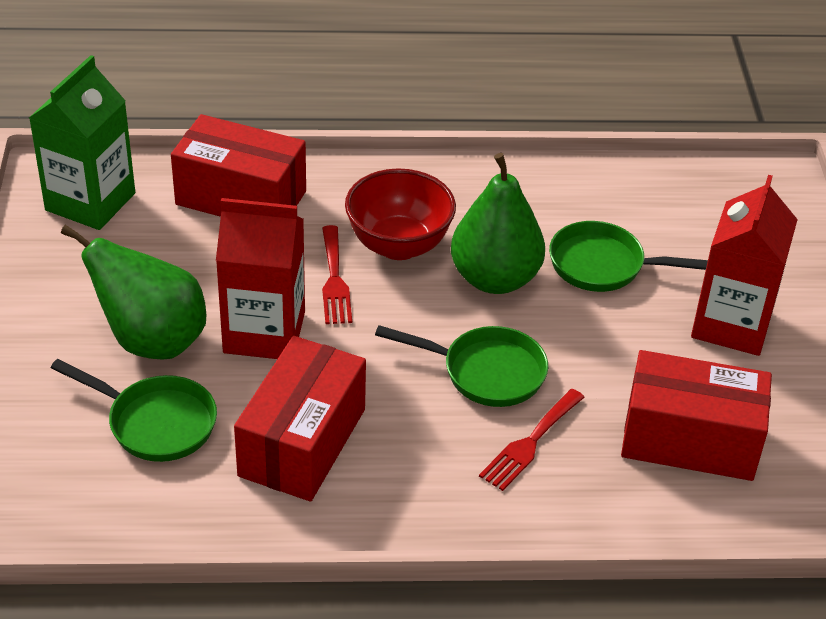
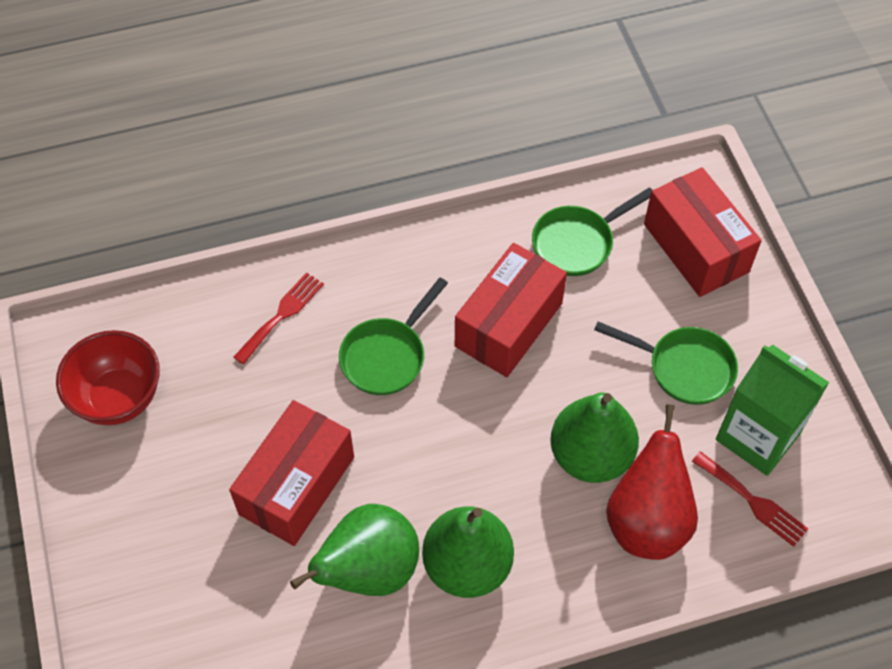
green pear: 2 -> 3
red carton: 2 -> 0
red pear: 0 -> 1

